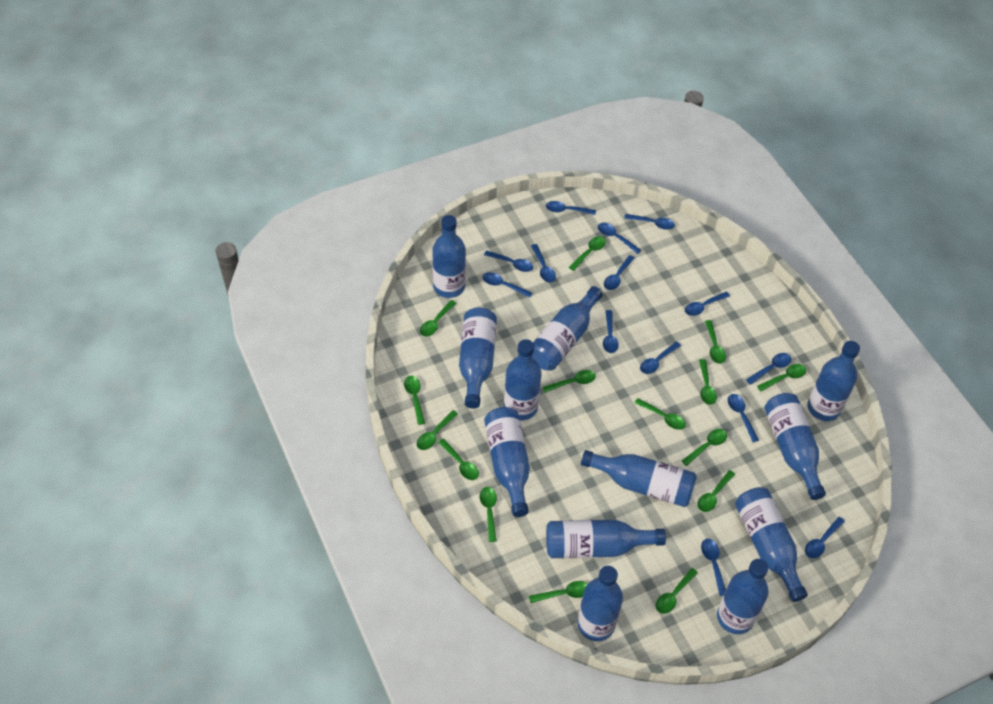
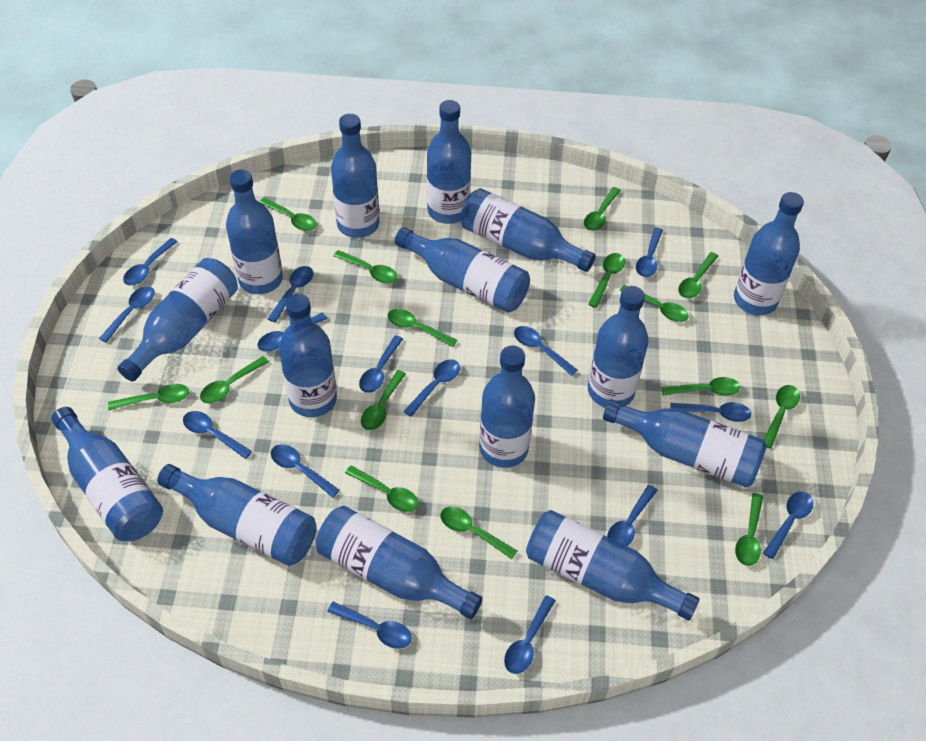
blue bottle: 12 -> 15
blue spoon: 14 -> 15

